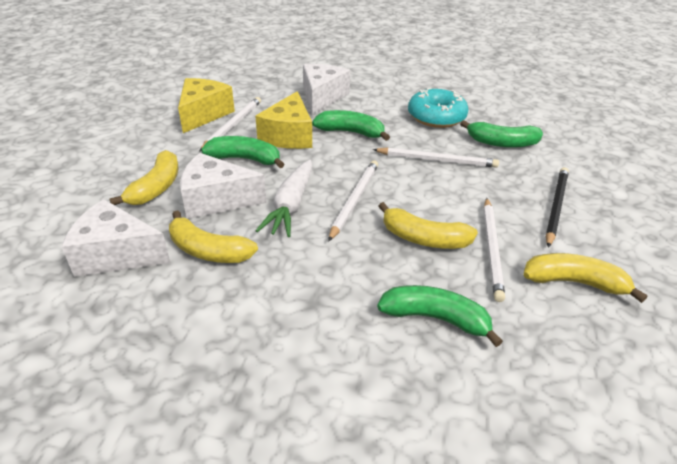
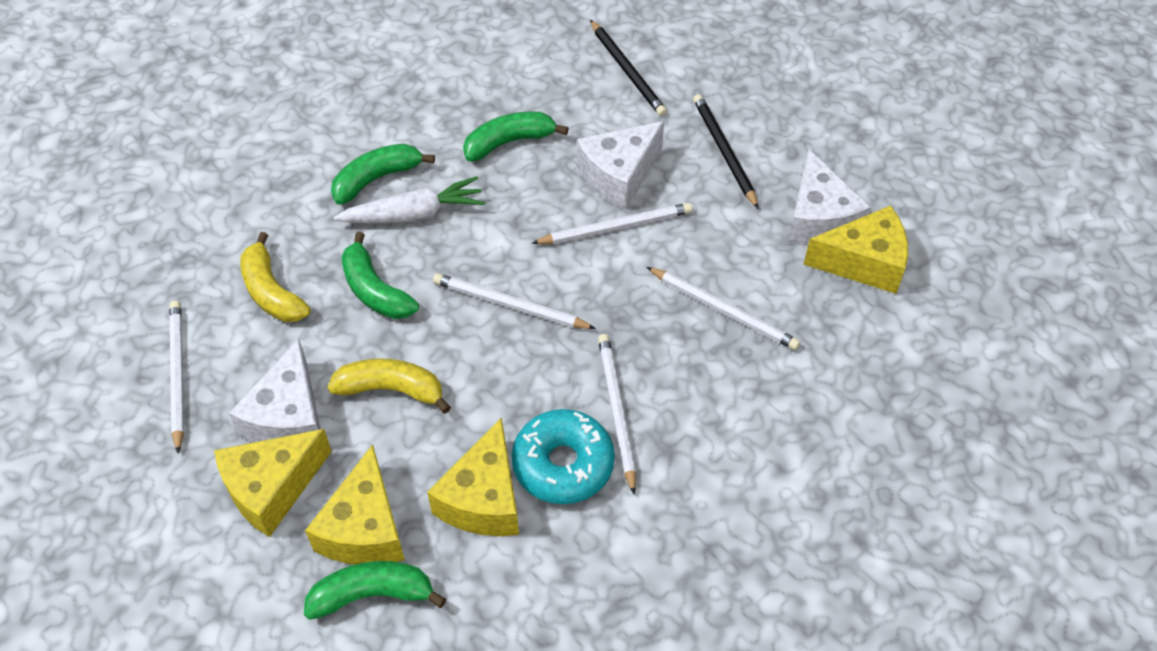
black pencil: 1 -> 2
white pencil: 4 -> 5
yellow banana: 4 -> 2
yellow cheese: 2 -> 4

